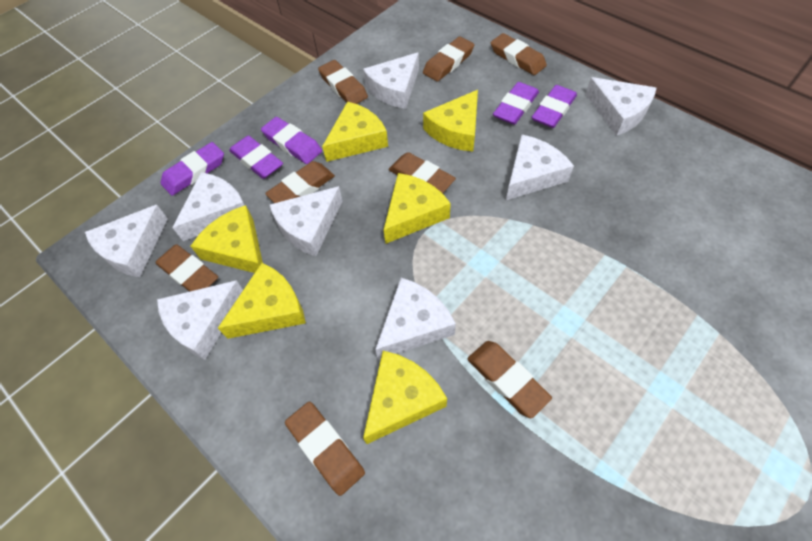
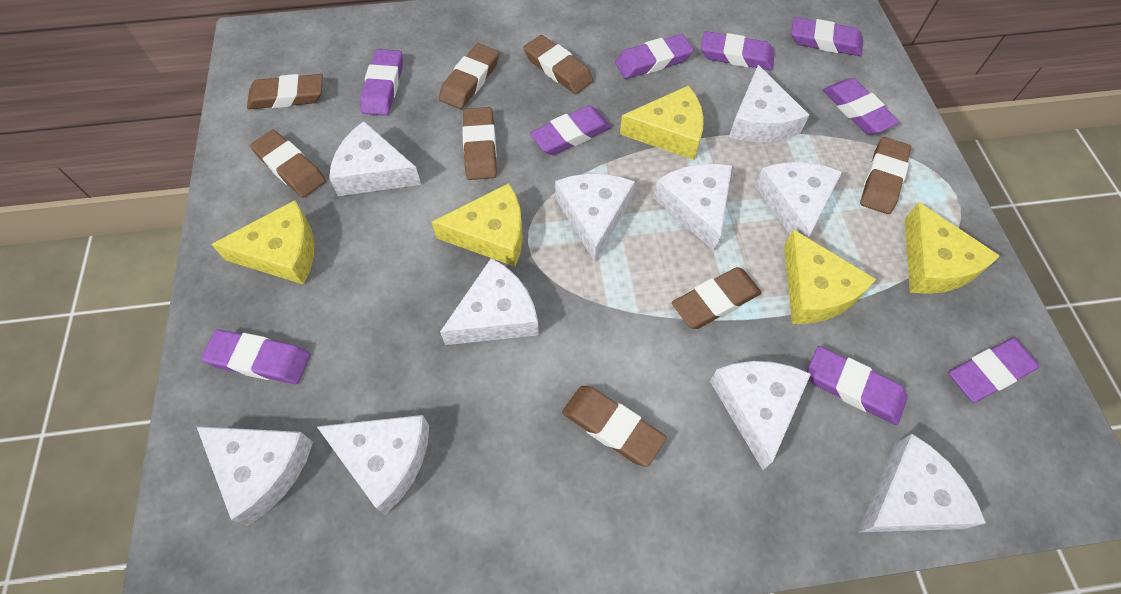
purple eraser: 5 -> 9
white cheese: 8 -> 10
yellow cheese: 6 -> 5

